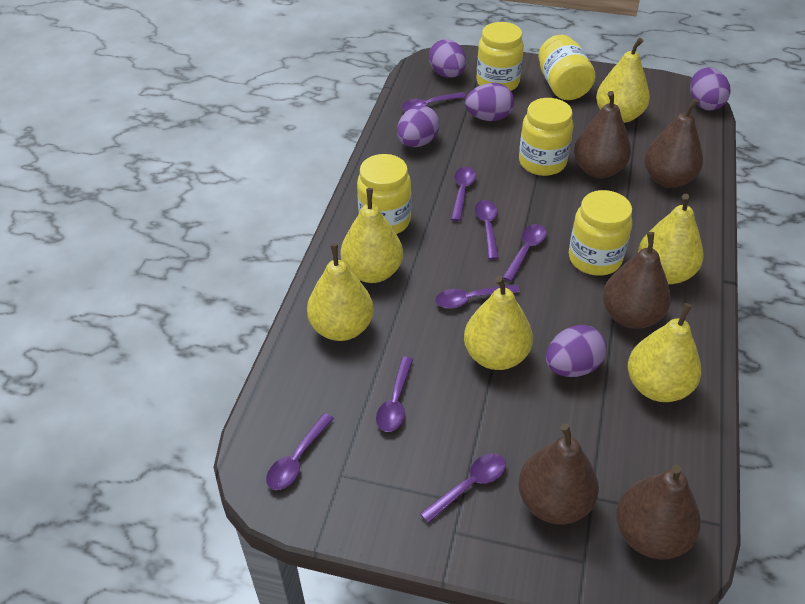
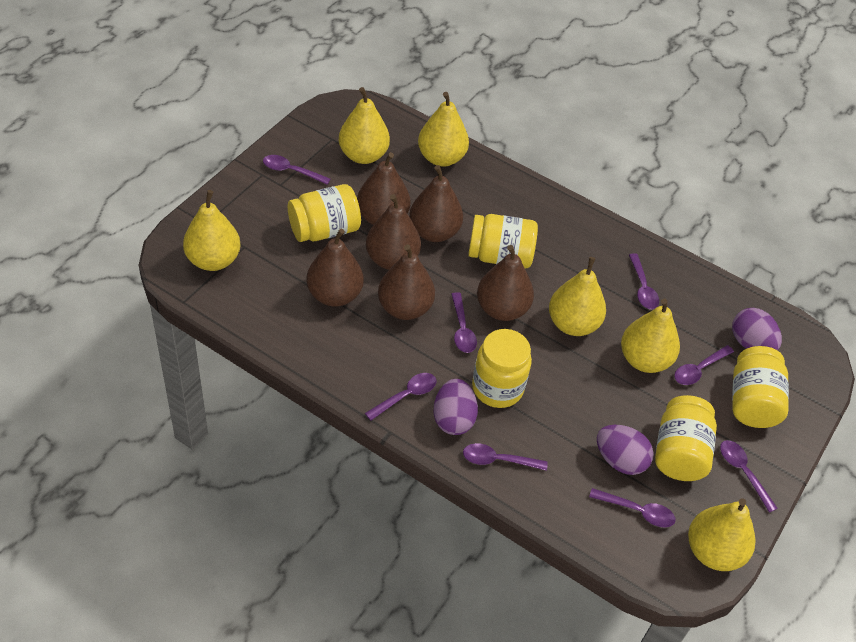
brown pear: 5 -> 6
purple egg: 5 -> 3

